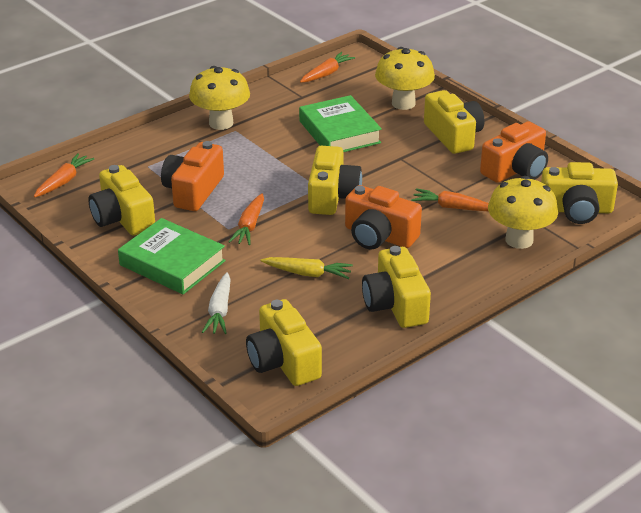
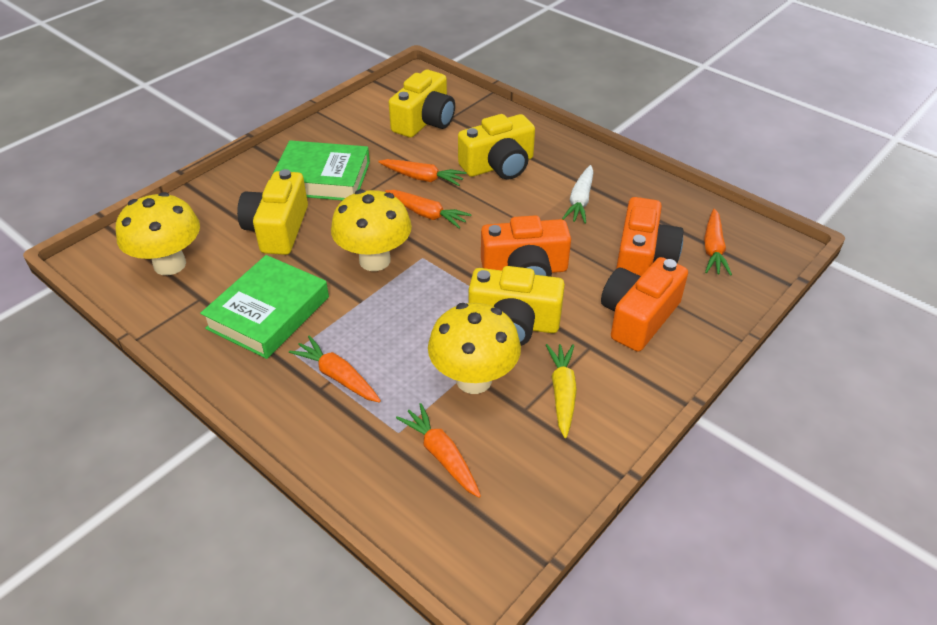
orange carrot: 4 -> 5
yellow camera: 6 -> 4

